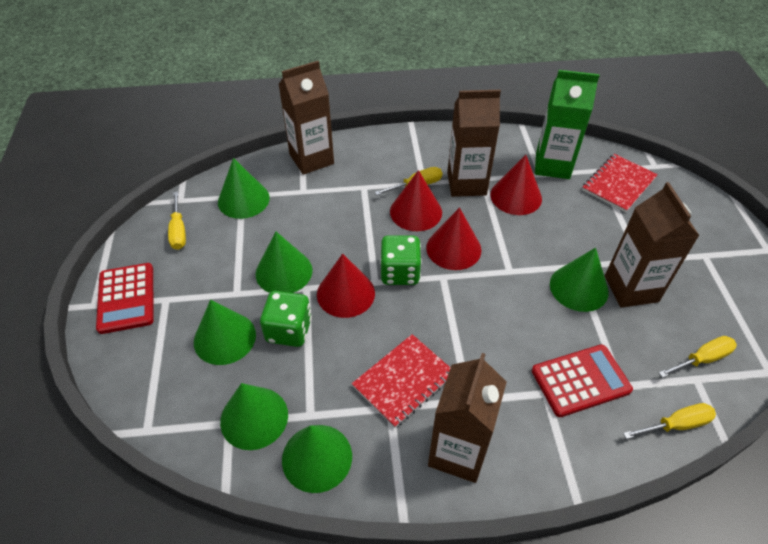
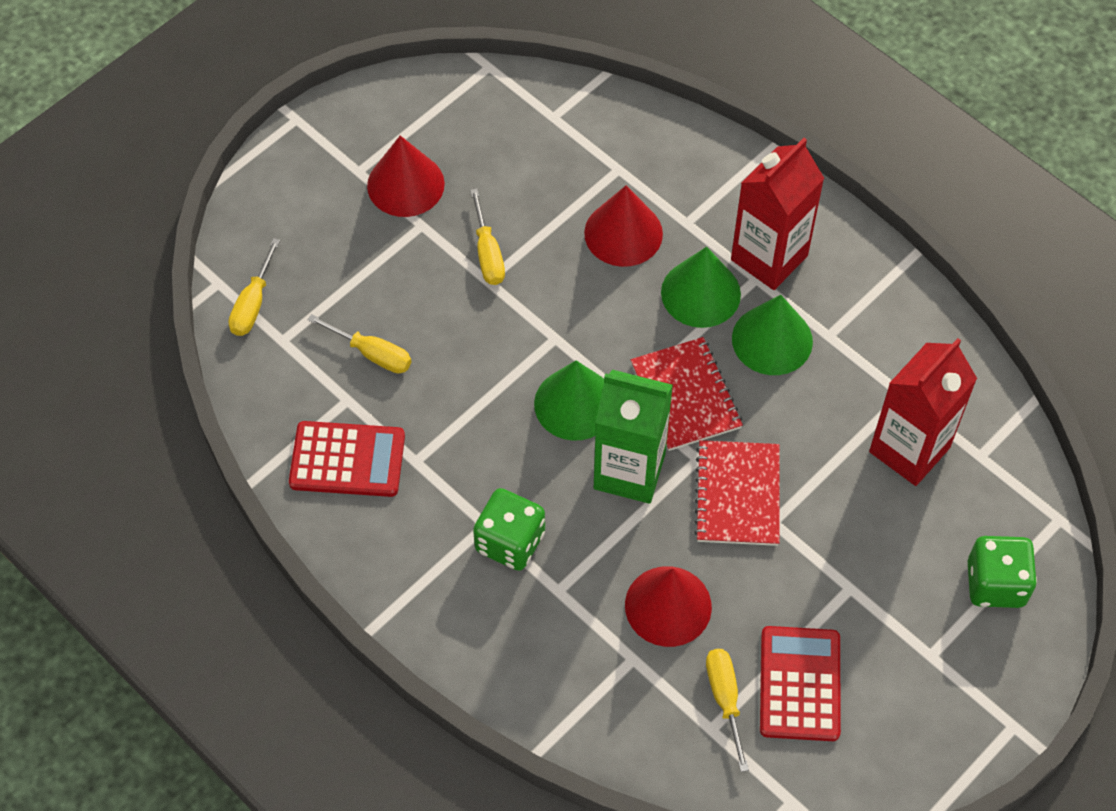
brown carton: 4 -> 0
green cone: 6 -> 3
red carton: 0 -> 2
red cone: 4 -> 3

